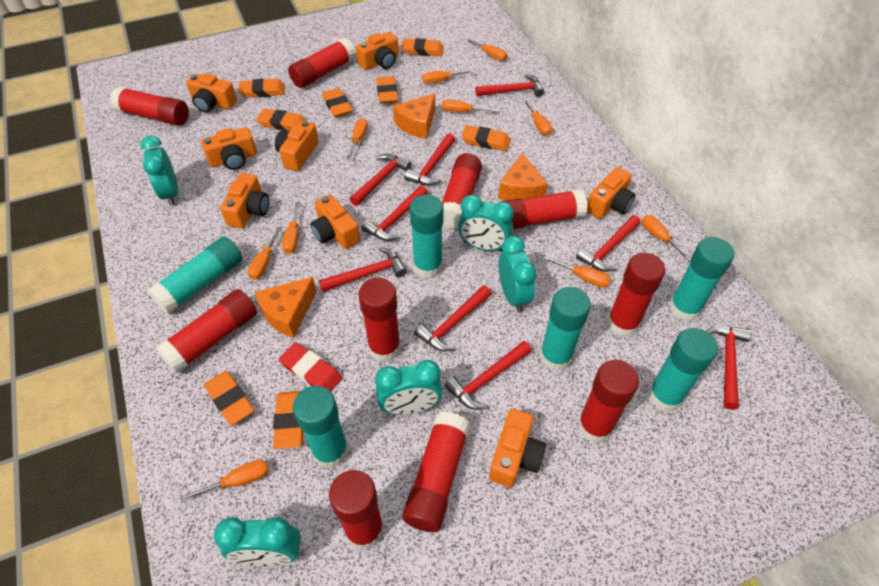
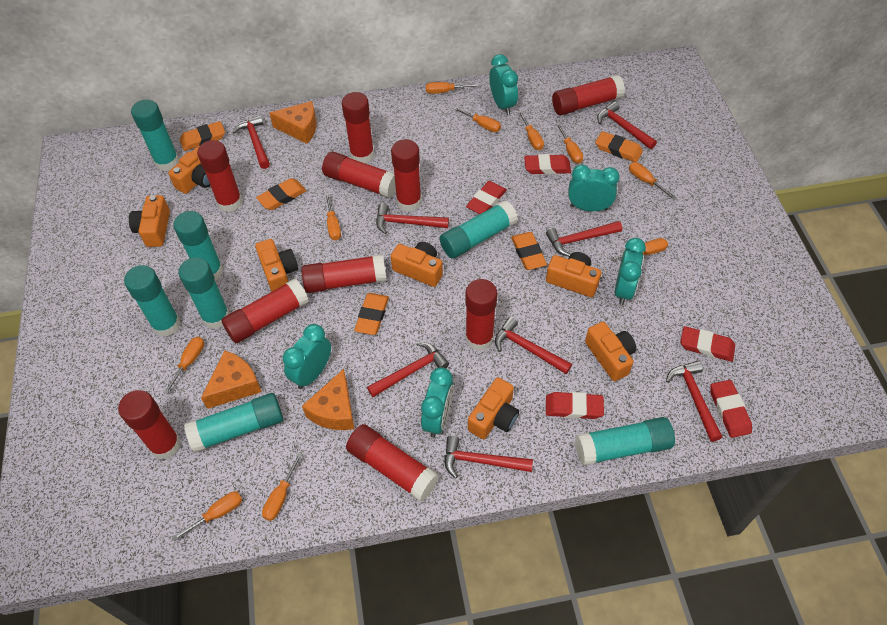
orange camera: 8 -> 7
orange eraser: 8 -> 5
red eraser: 1 -> 5
red hammer: 9 -> 8
turquoise glue stick: 6 -> 7

